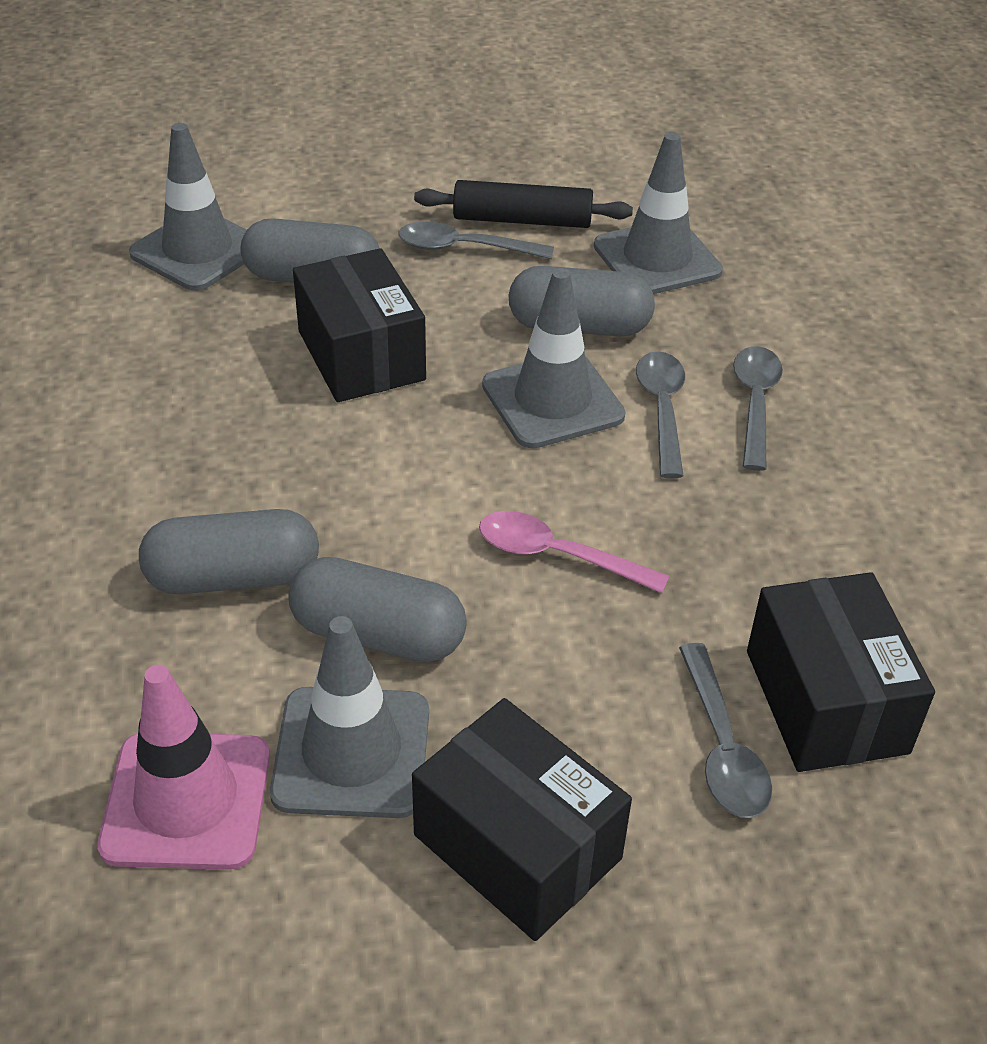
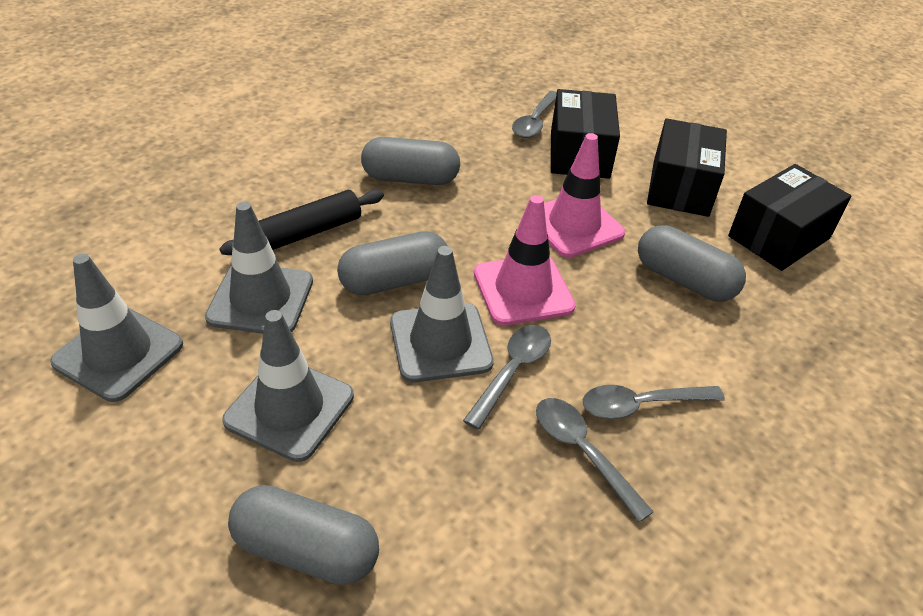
pink spoon: 1 -> 0
pink traffic cone: 1 -> 2

